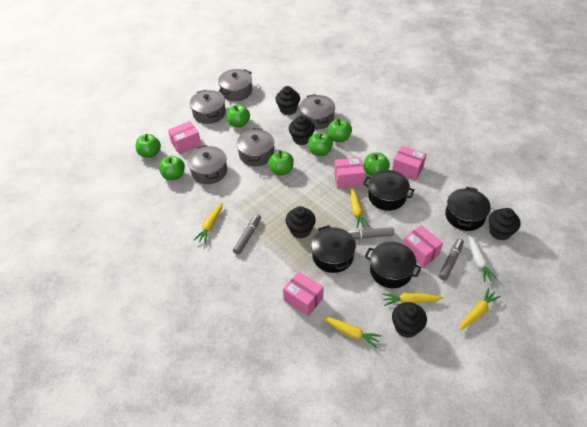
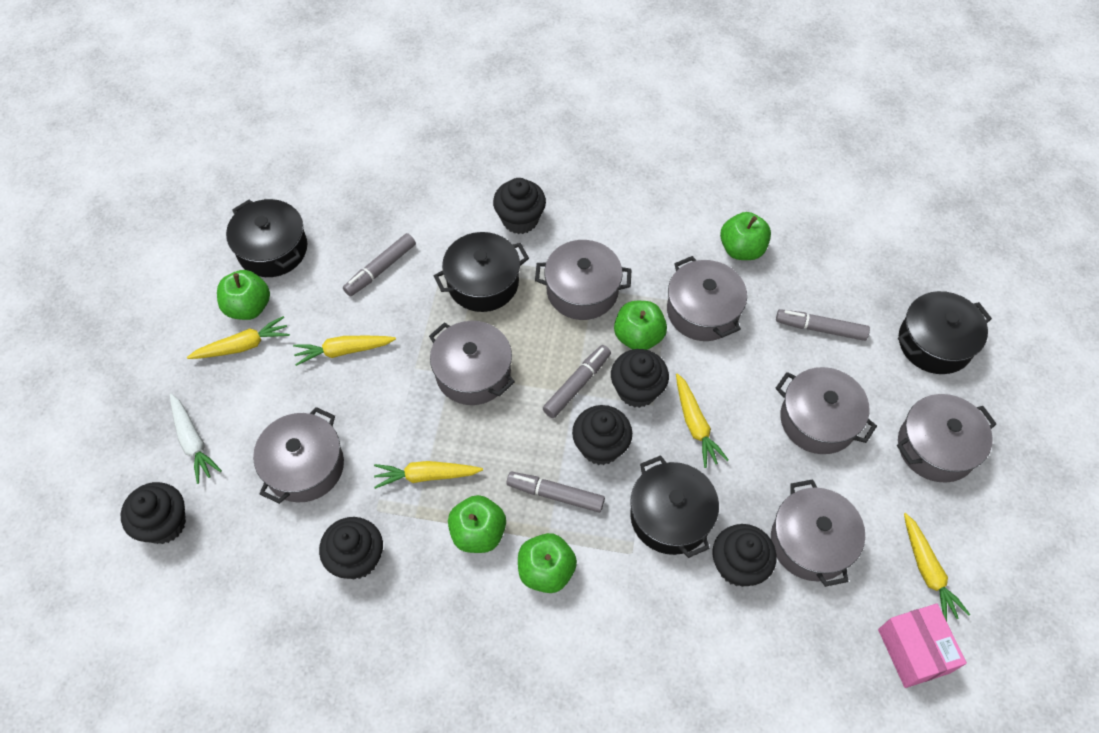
black cupcake: 5 -> 6
green apple: 7 -> 5
grey marker: 3 -> 4
grey pot: 5 -> 7
pink box: 5 -> 1

